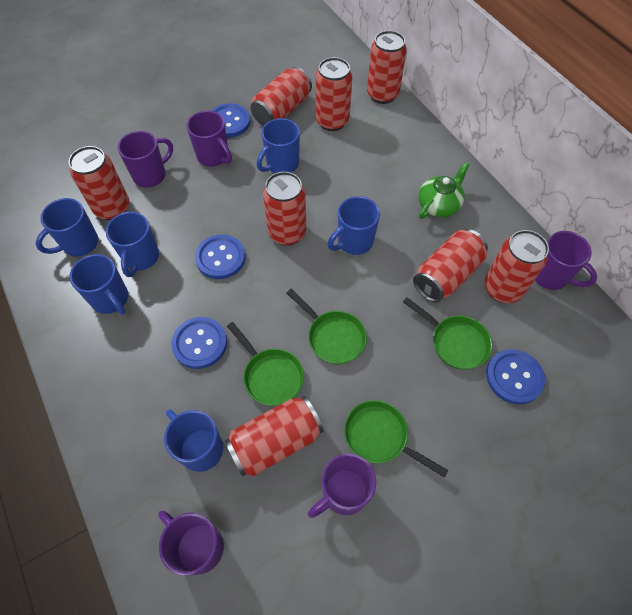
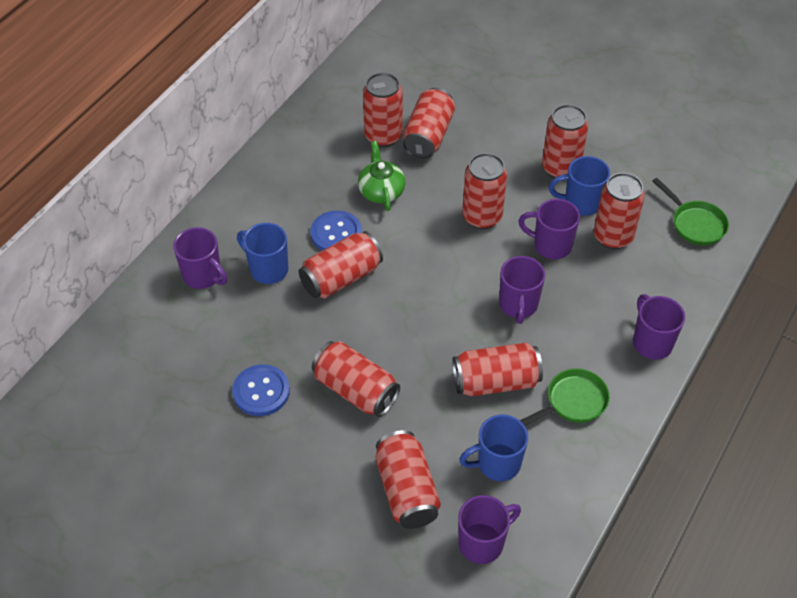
blue button: 4 -> 2
blue mug: 6 -> 3
green pan: 4 -> 2
red can: 8 -> 9

